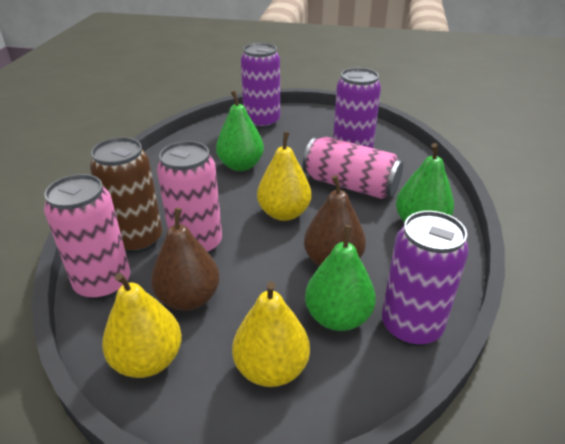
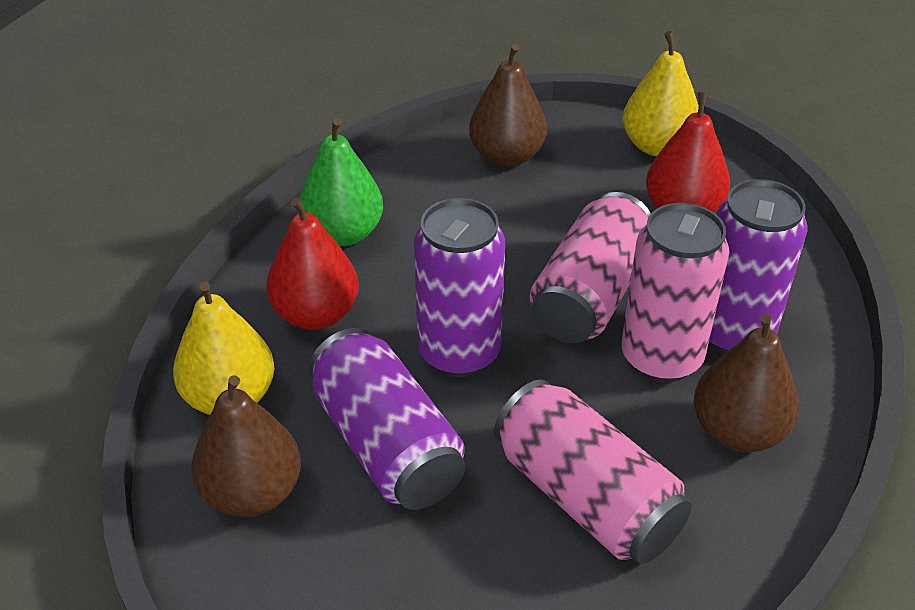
brown can: 1 -> 0
brown pear: 2 -> 3
green pear: 3 -> 1
red pear: 0 -> 2
yellow pear: 3 -> 2

